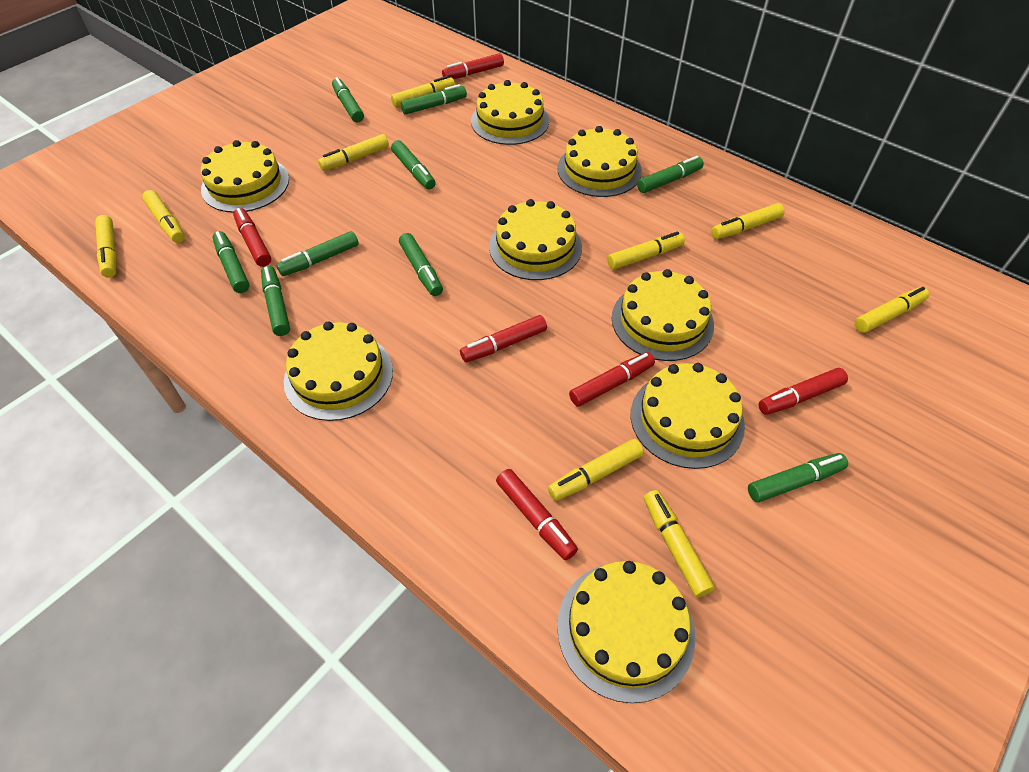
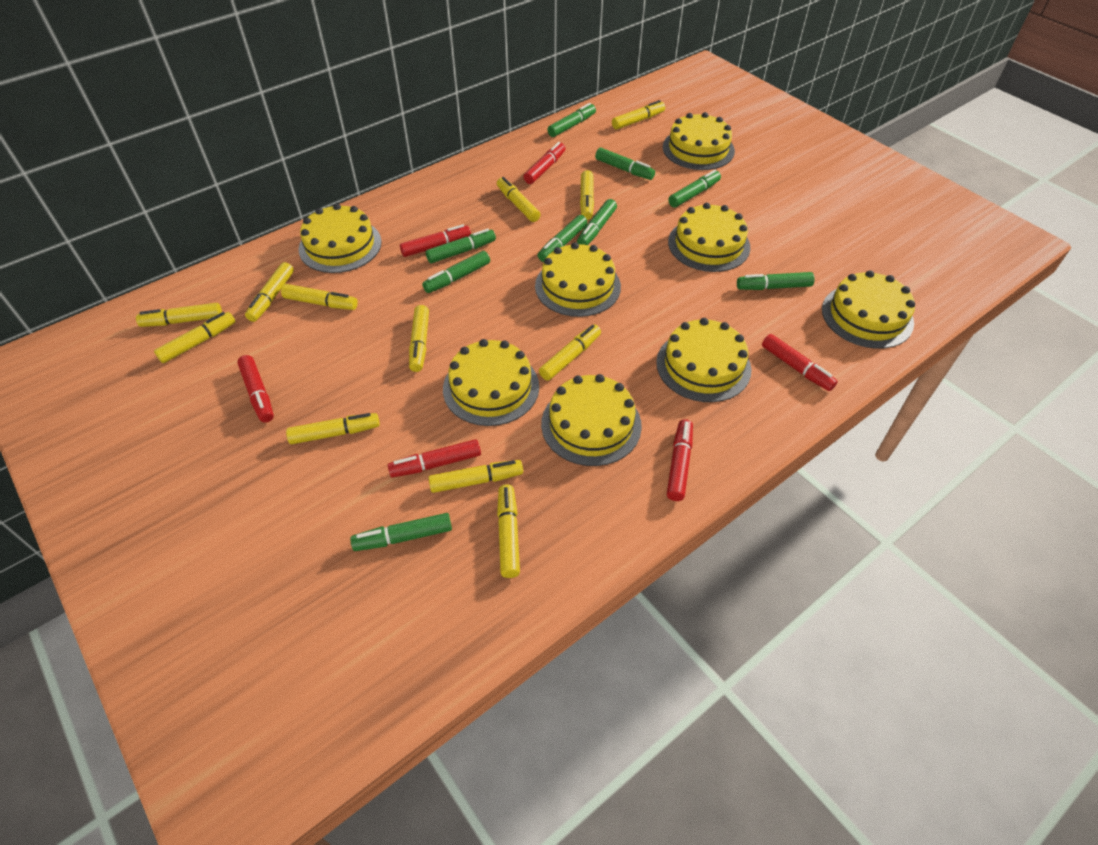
yellow marker: 9 -> 12

